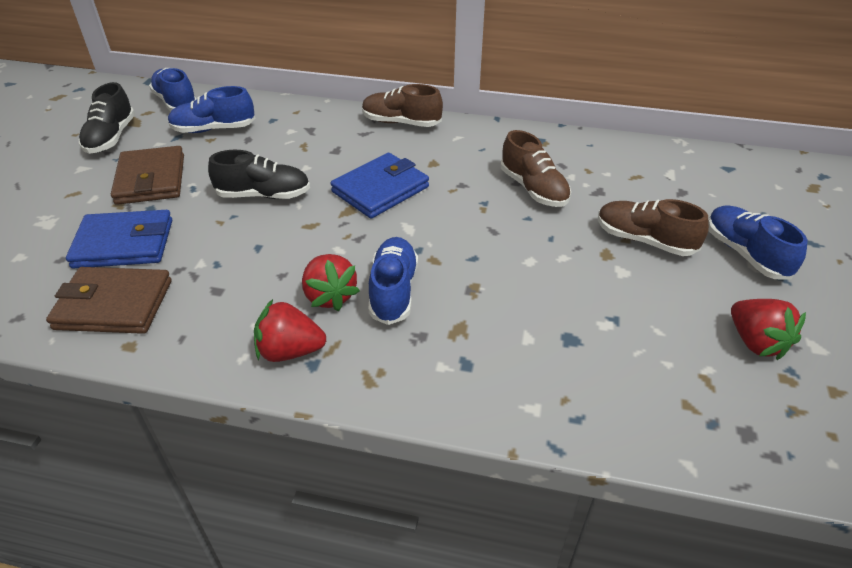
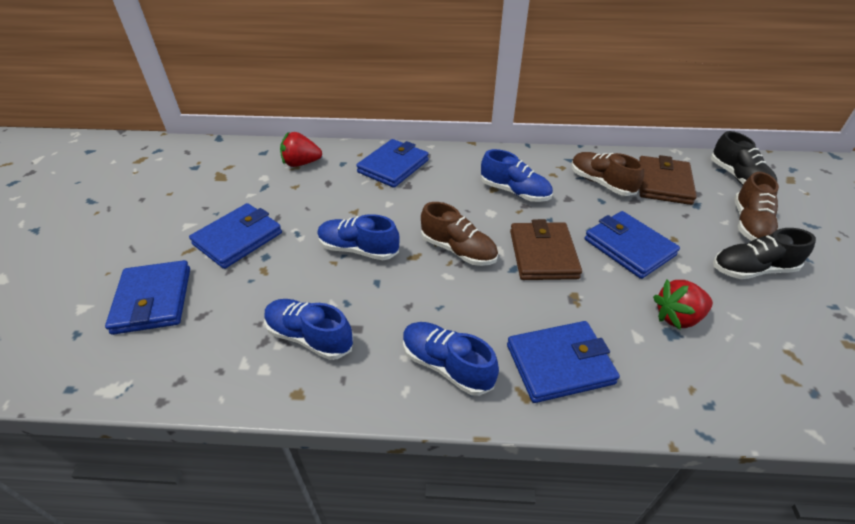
blue wallet: 2 -> 5
red strawberry: 3 -> 2

